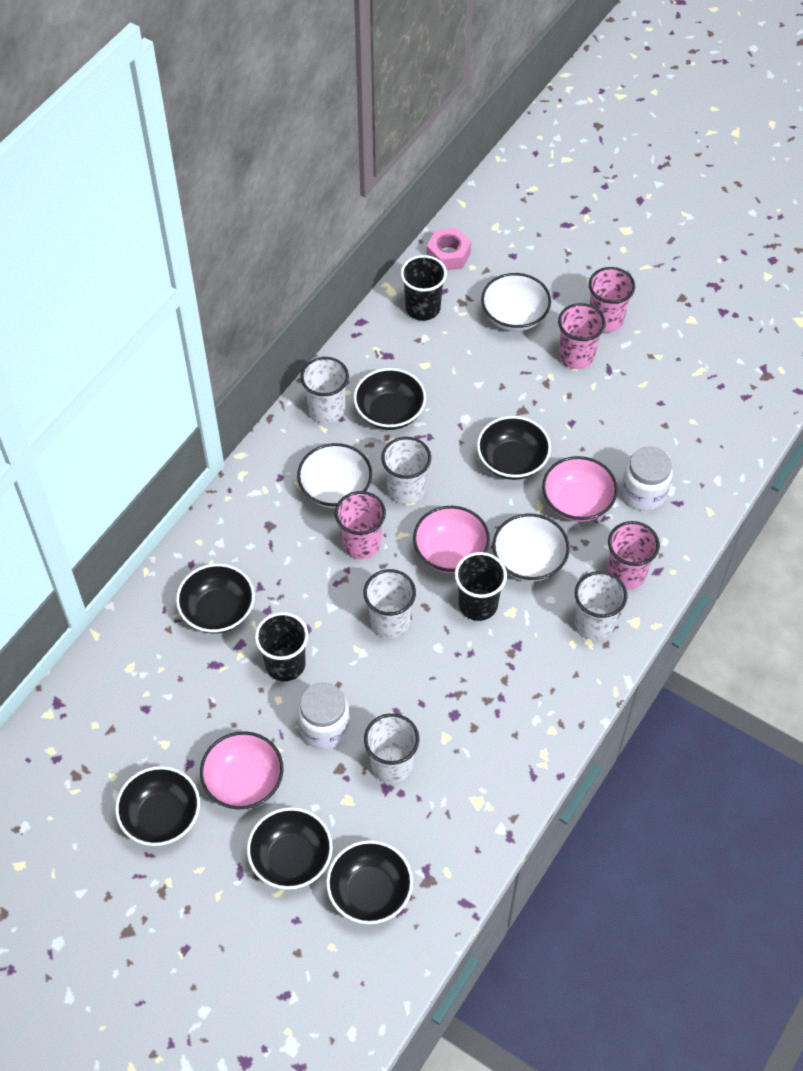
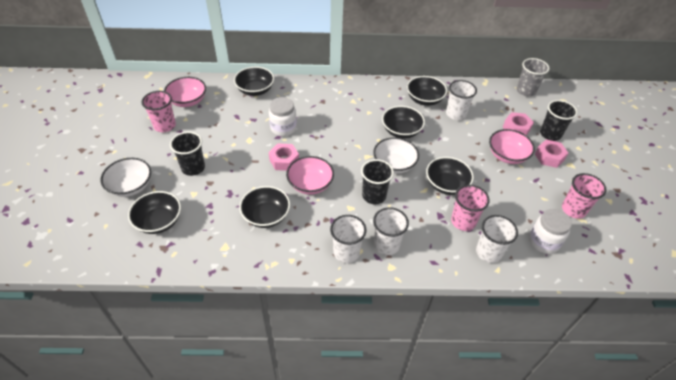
grey cup: 0 -> 1
pink cup: 4 -> 3
pink nut: 1 -> 3
white bowl: 3 -> 2
white cup: 5 -> 4

